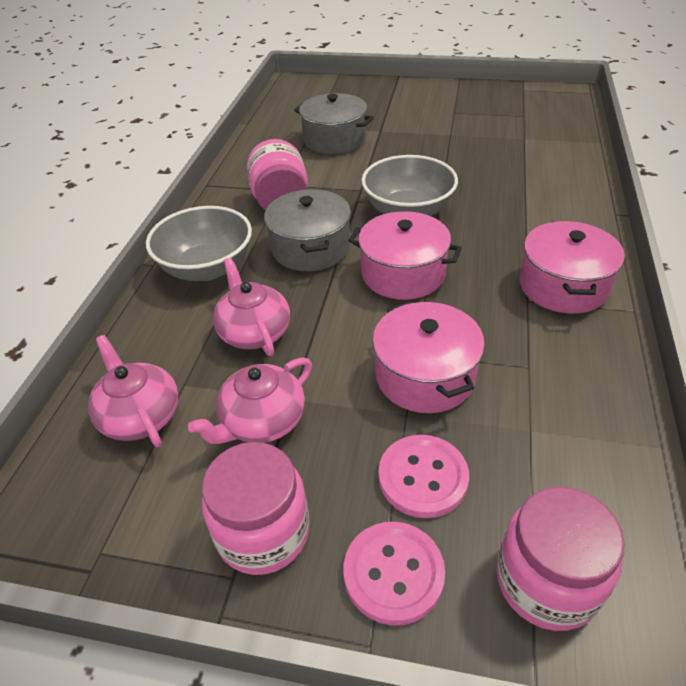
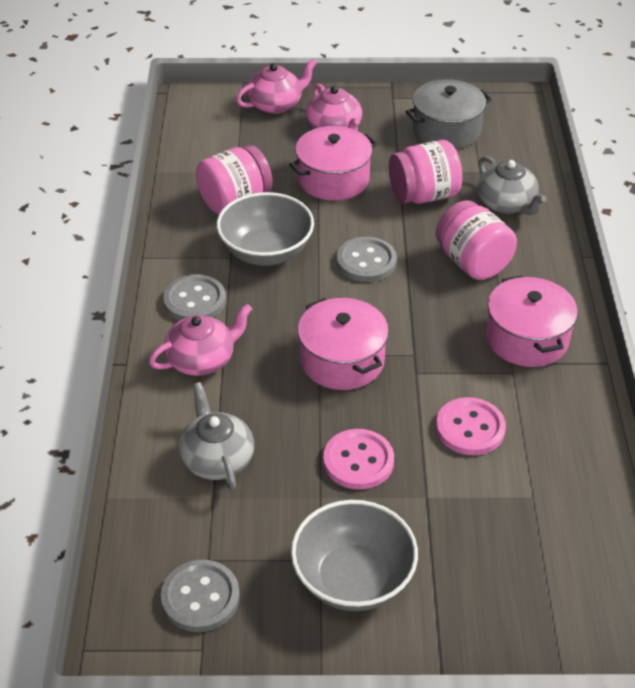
grey button: 0 -> 3
grey pot: 2 -> 1
grey teapot: 0 -> 2

